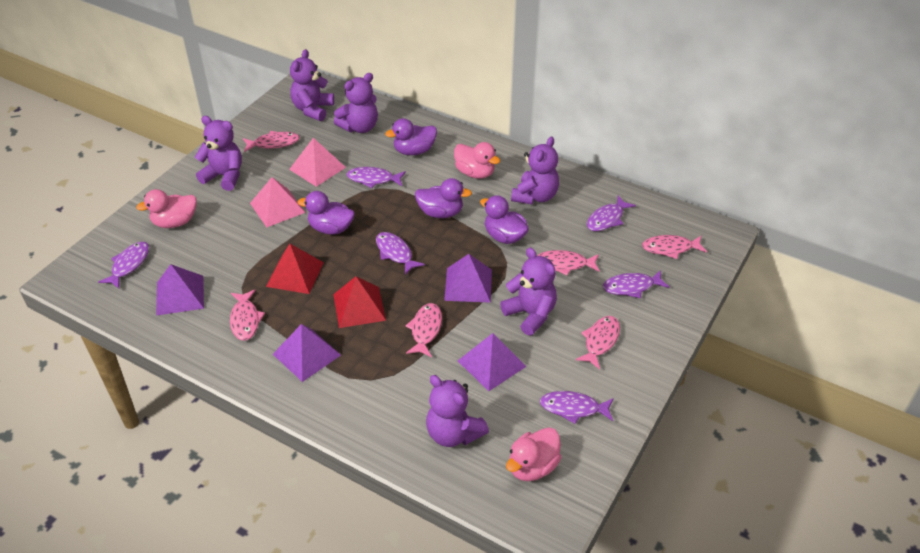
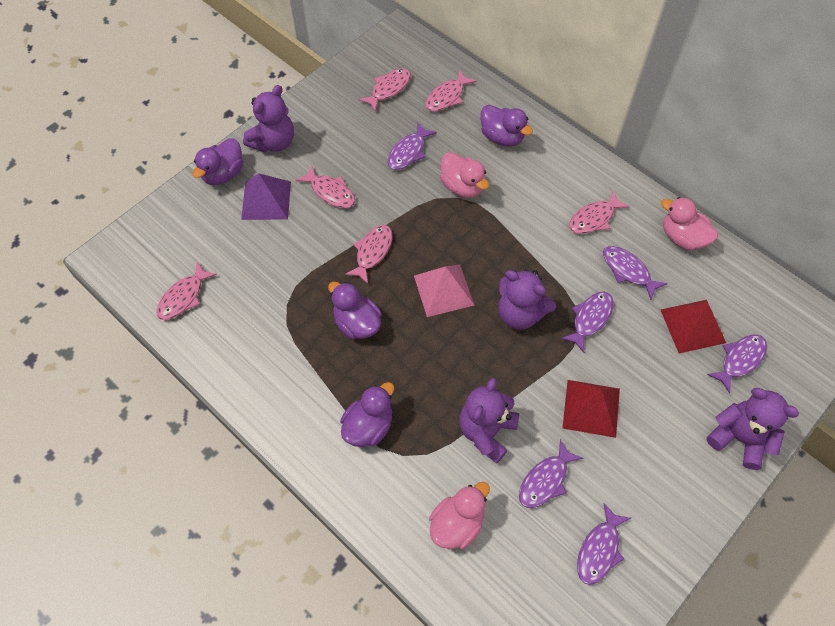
pink pyramid: 2 -> 1
purple pyramid: 4 -> 1
purple teddy bear: 6 -> 4

